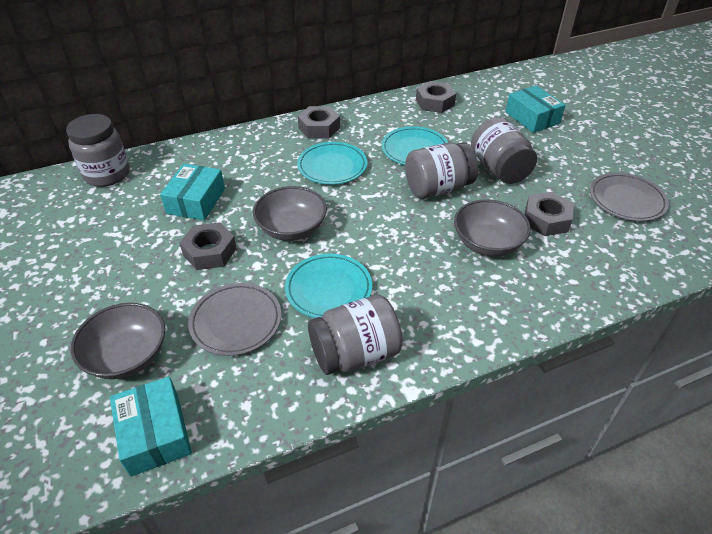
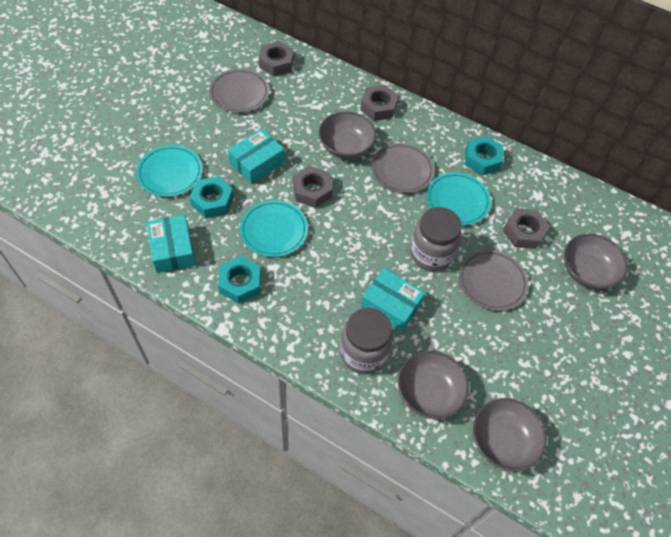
grey bowl: 3 -> 4
grey jar: 4 -> 2
grey plate: 2 -> 3
turquoise nut: 0 -> 3

